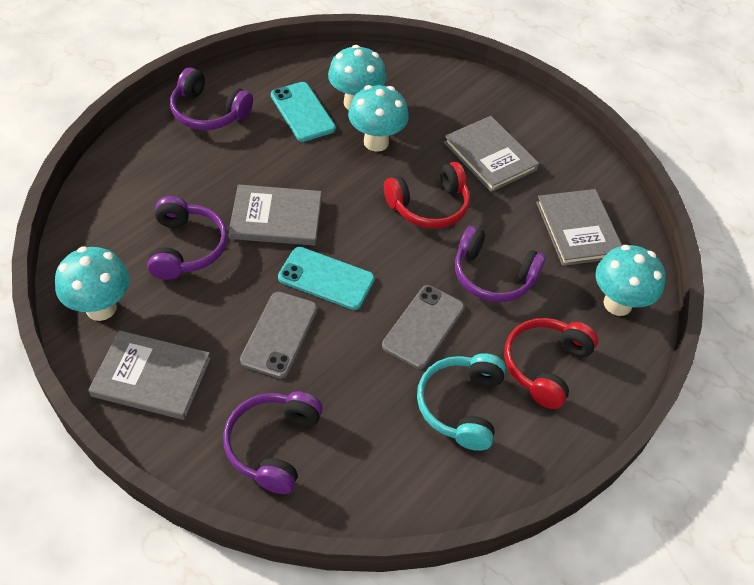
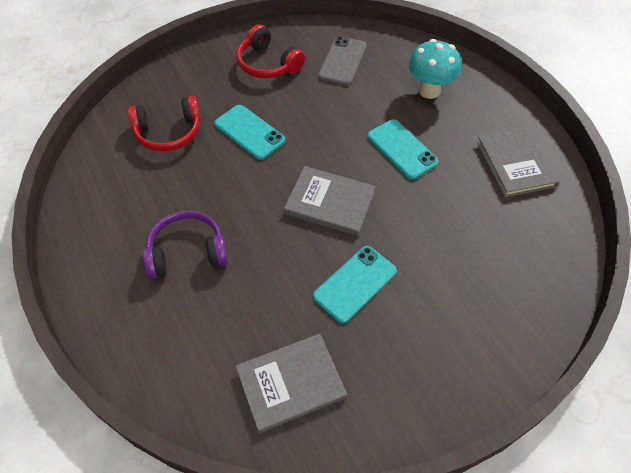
grey book: 4 -> 3
grey phone: 2 -> 1
purple headphones: 4 -> 1
turquoise headphones: 1 -> 0
turquoise mushroom: 4 -> 1
turquoise phone: 2 -> 3

